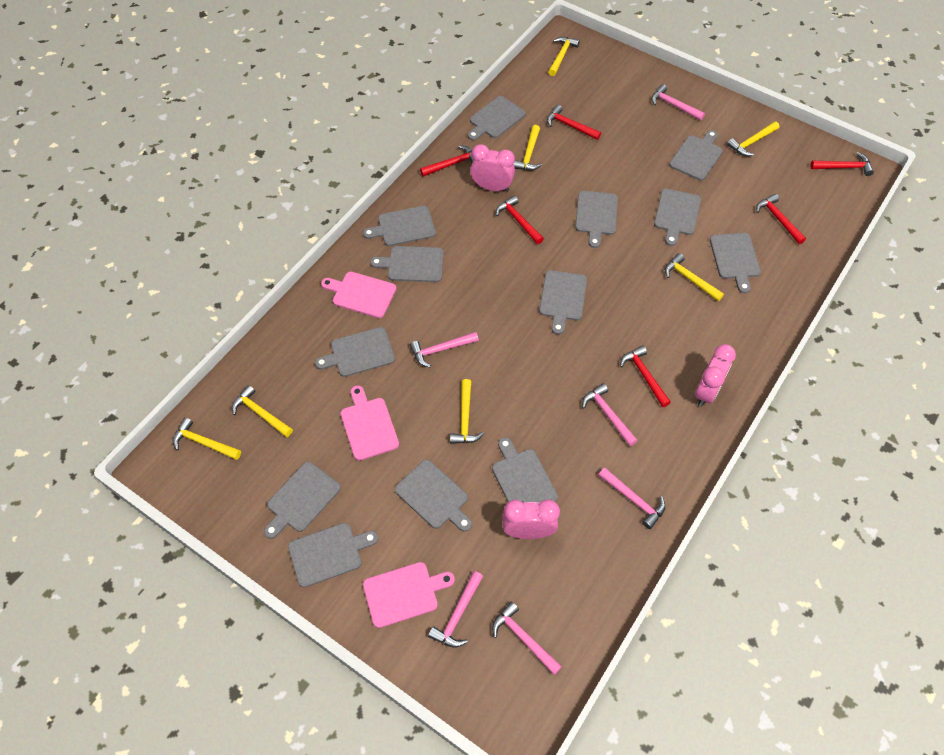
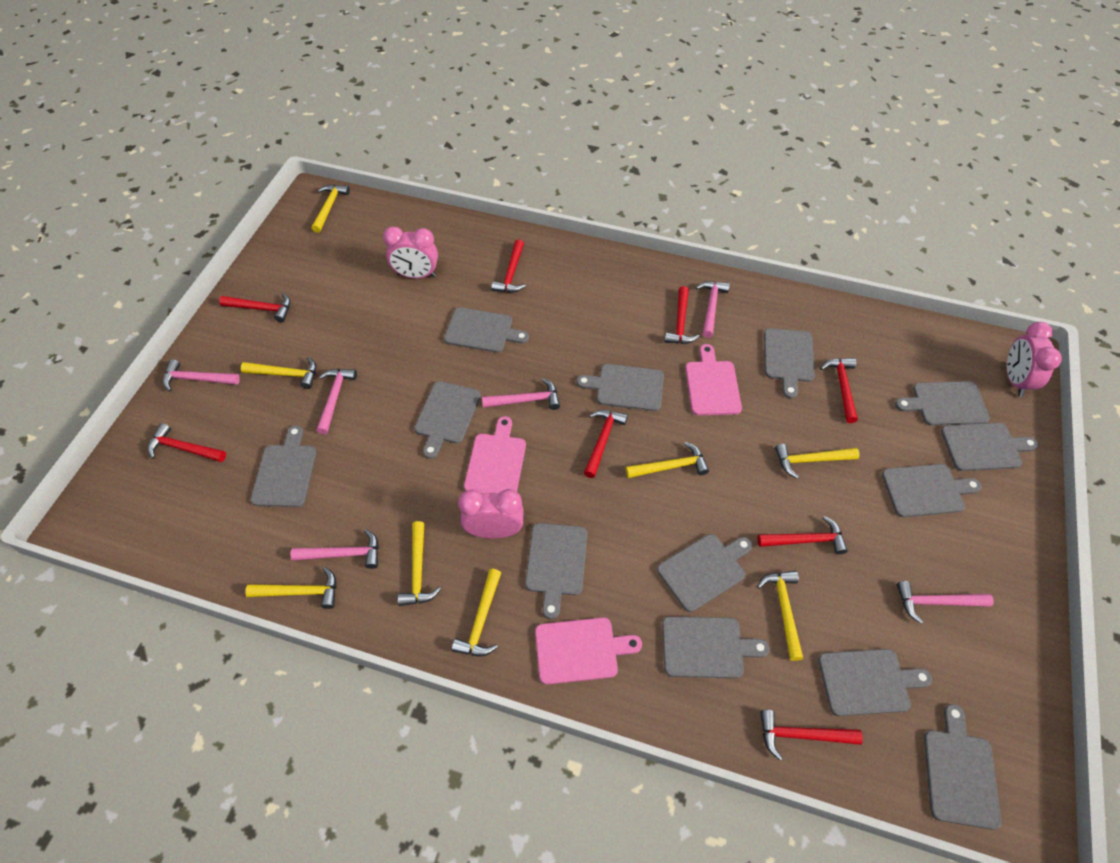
red hammer: 6 -> 8
yellow hammer: 7 -> 8

